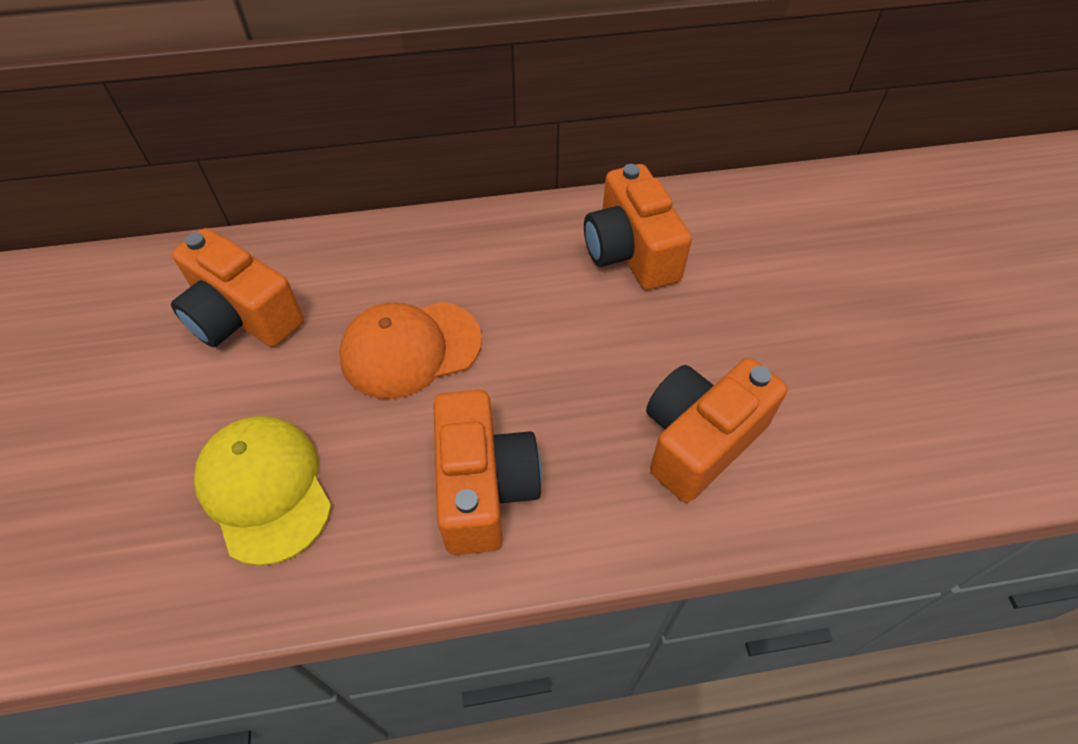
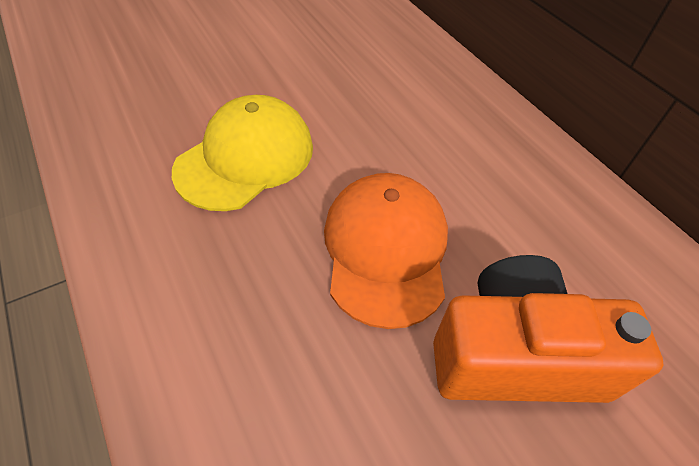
orange camera: 4 -> 1

